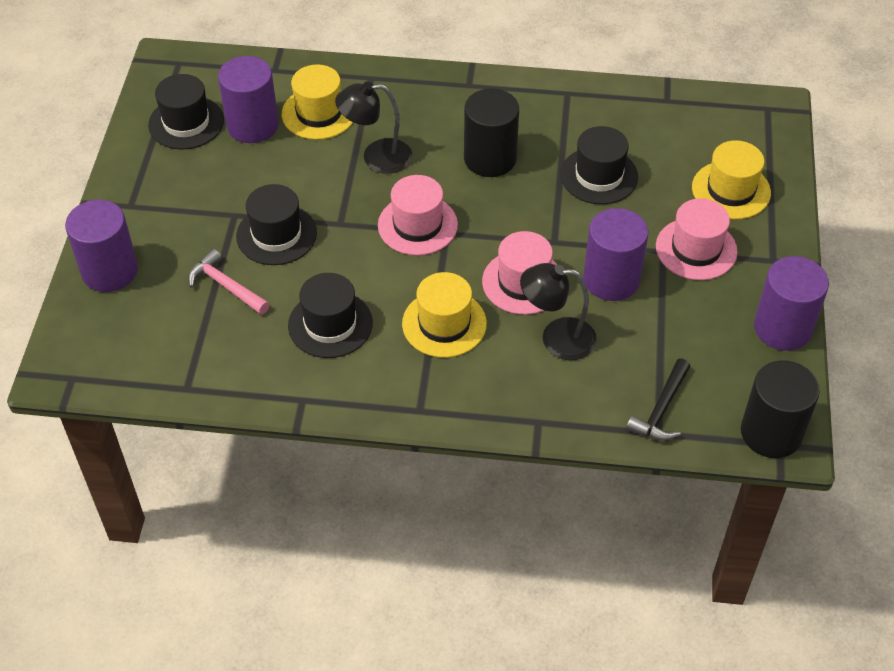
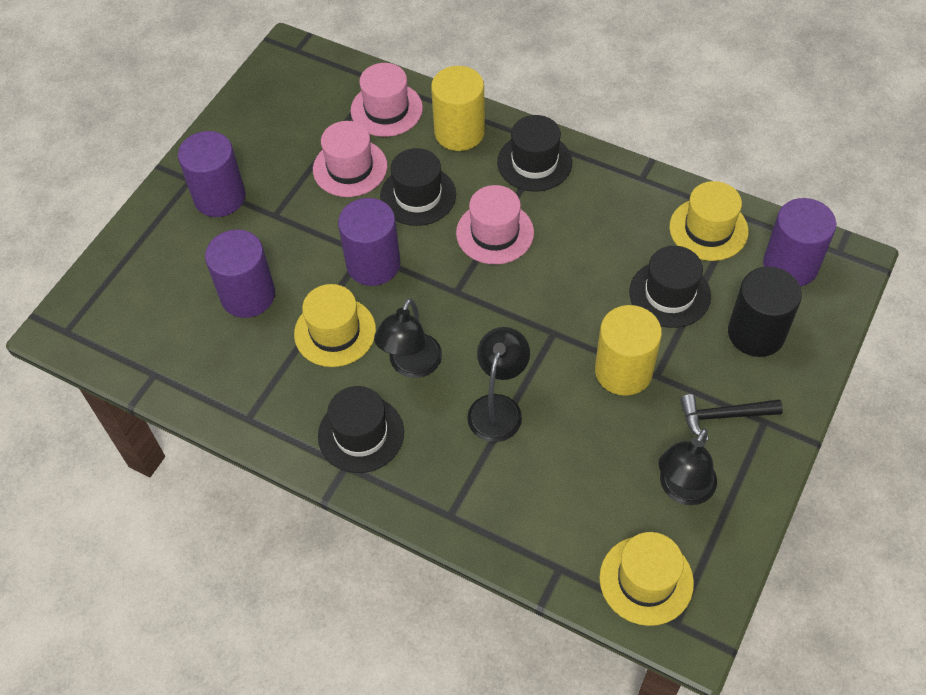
black cylinder: 2 -> 1
black lamp: 2 -> 3
pink hammer: 1 -> 0
yellow cylinder: 0 -> 2

